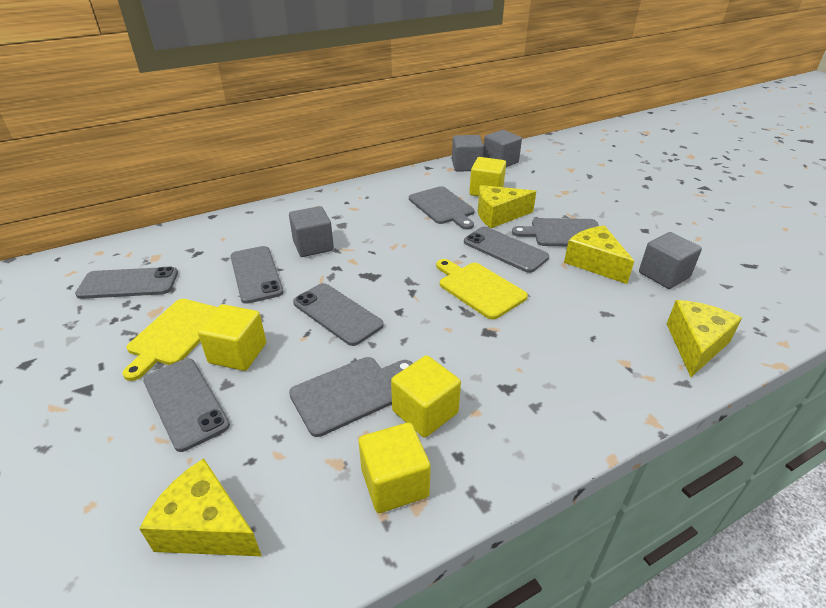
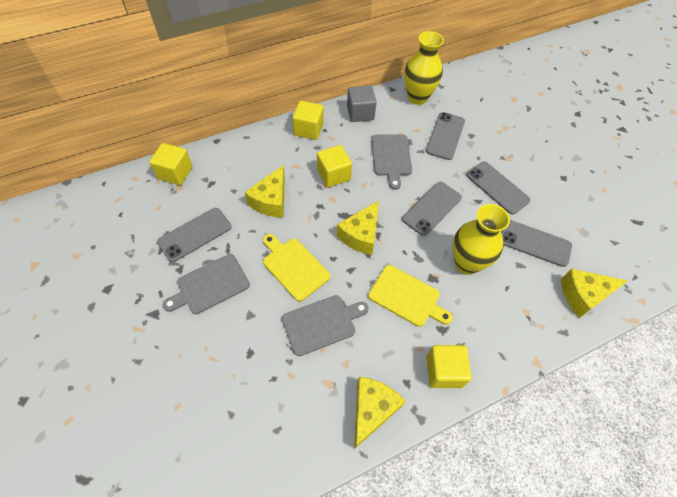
grey cube: 4 -> 1
yellow vase: 0 -> 2

